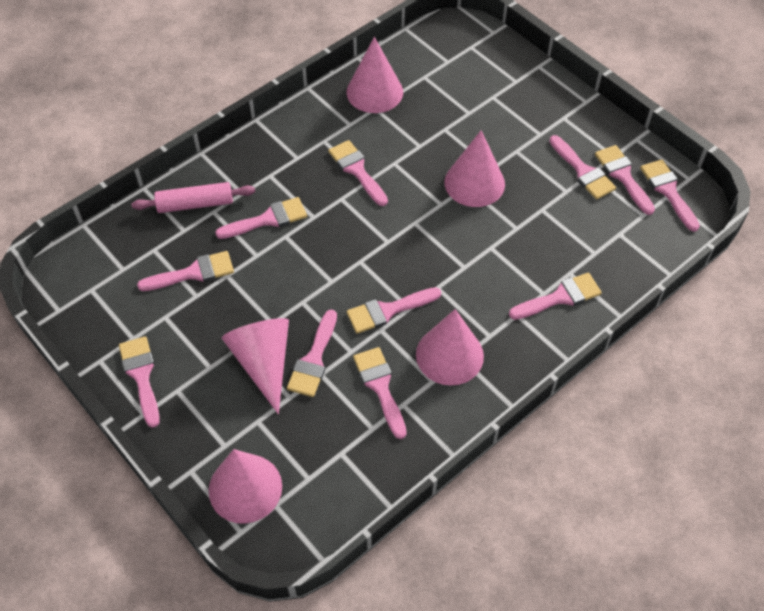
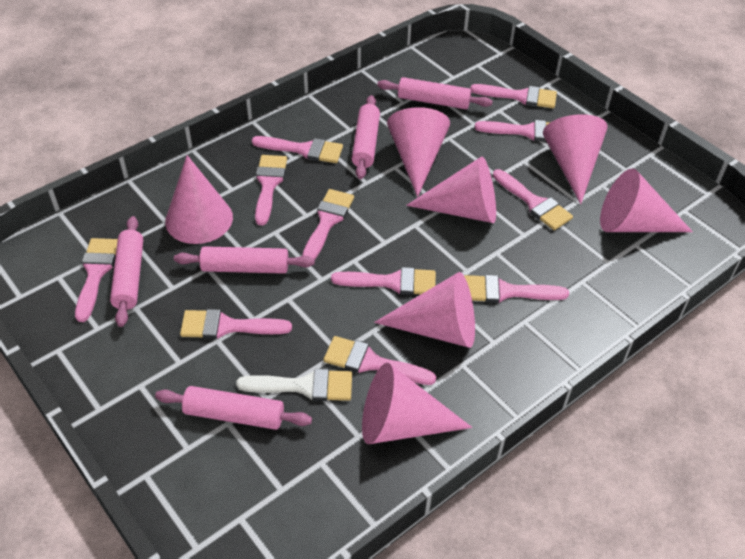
pink cone: 5 -> 7
pink rolling pin: 1 -> 5
white brush: 0 -> 1

